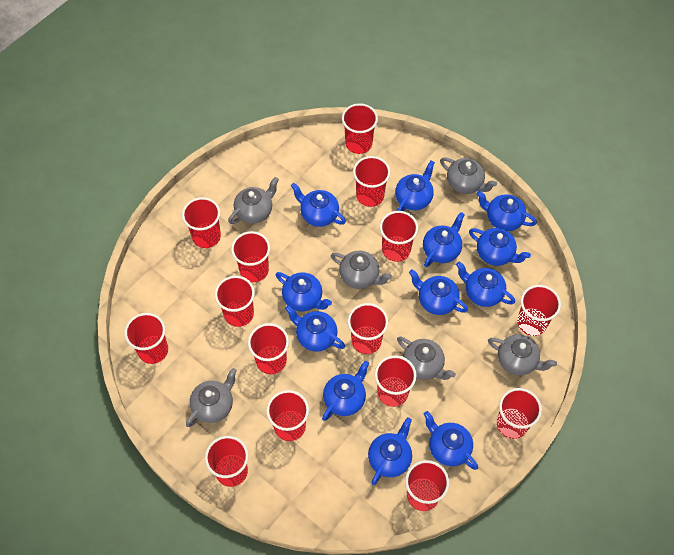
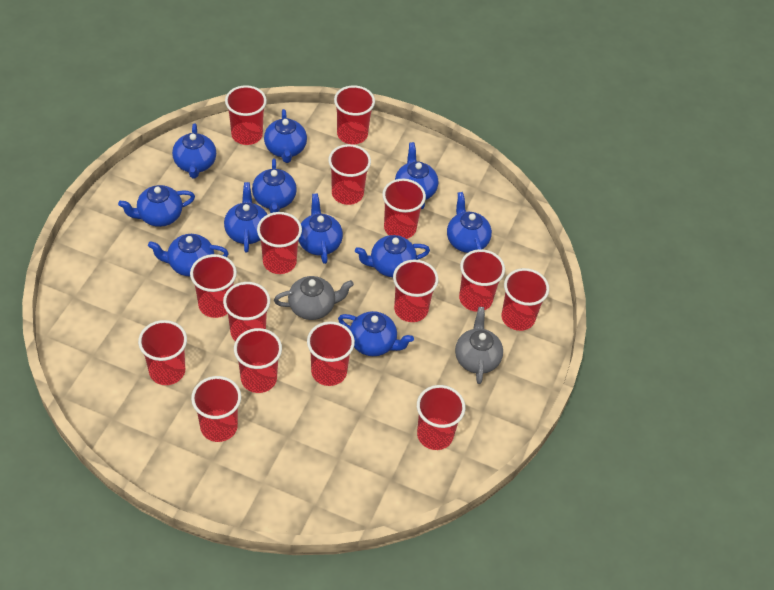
blue teapot: 12 -> 11
grey teapot: 6 -> 2

